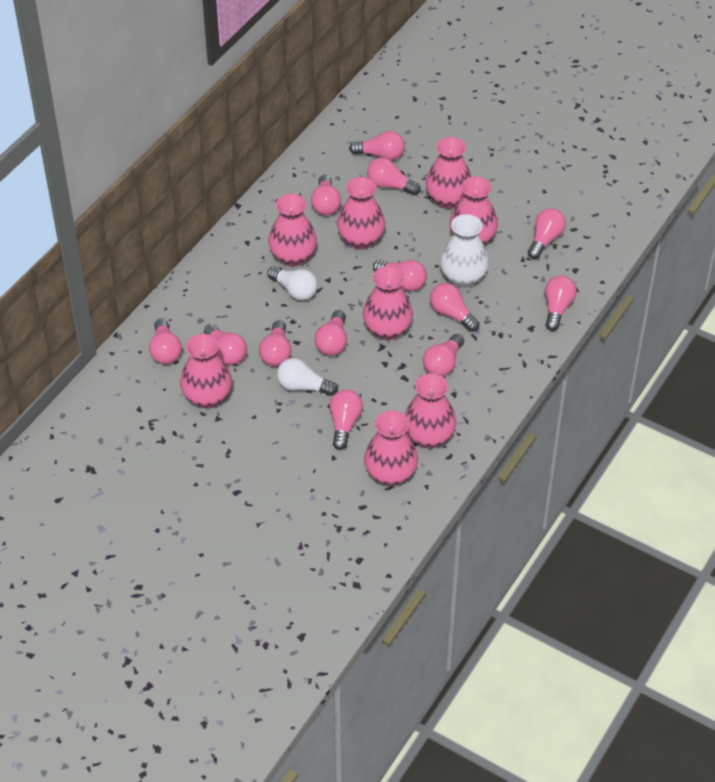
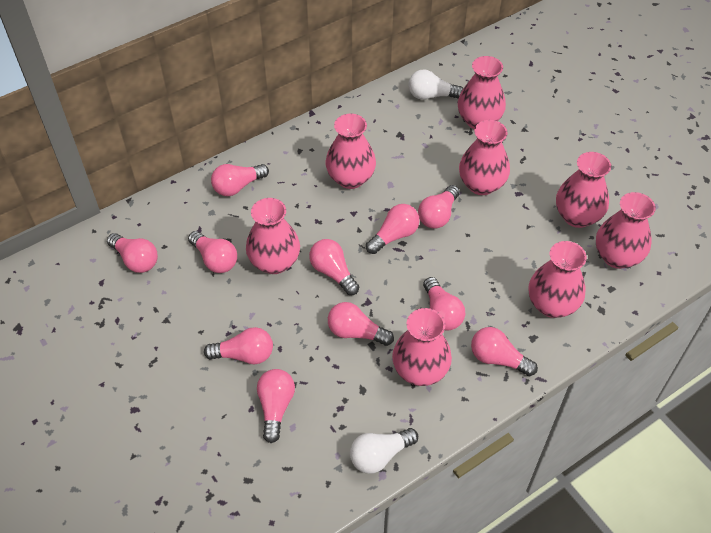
pink light bulb: 13 -> 11
white vase: 1 -> 0

